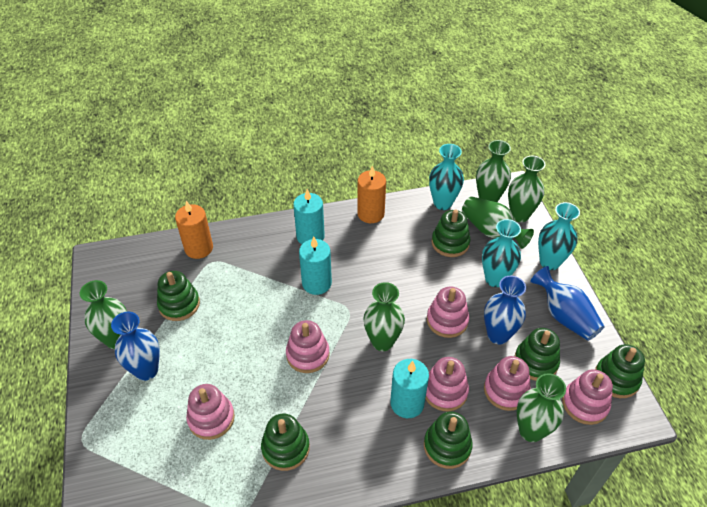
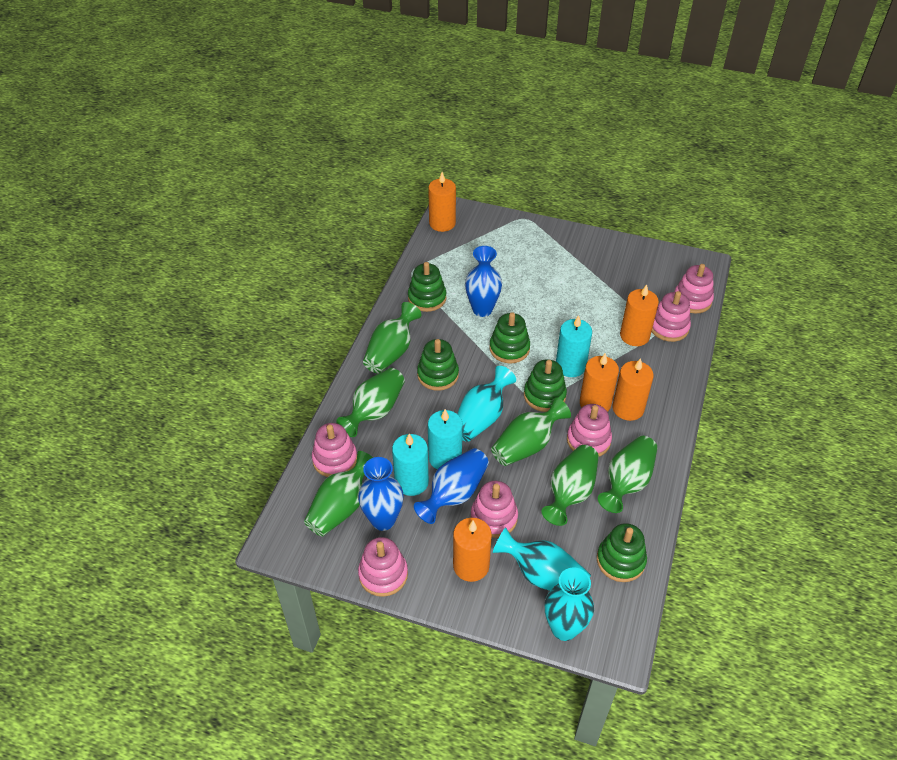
green stacking toy: 6 -> 5
orange candle: 2 -> 5

